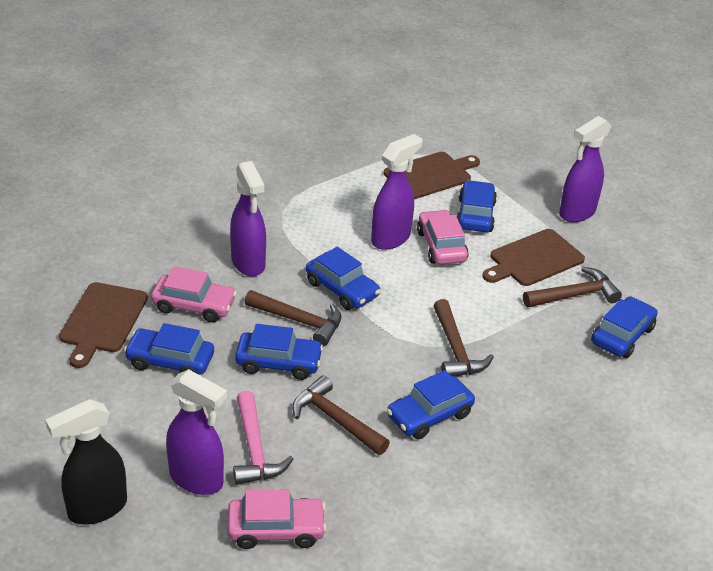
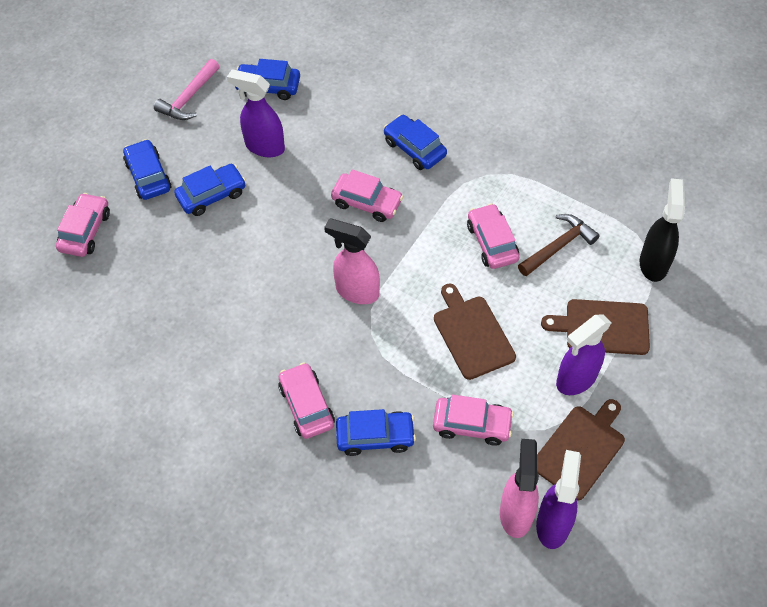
blue car: 6 -> 5
brown hammer: 4 -> 1
pink car: 3 -> 5
pink spray bottle: 0 -> 2
purple spray bottle: 4 -> 3

